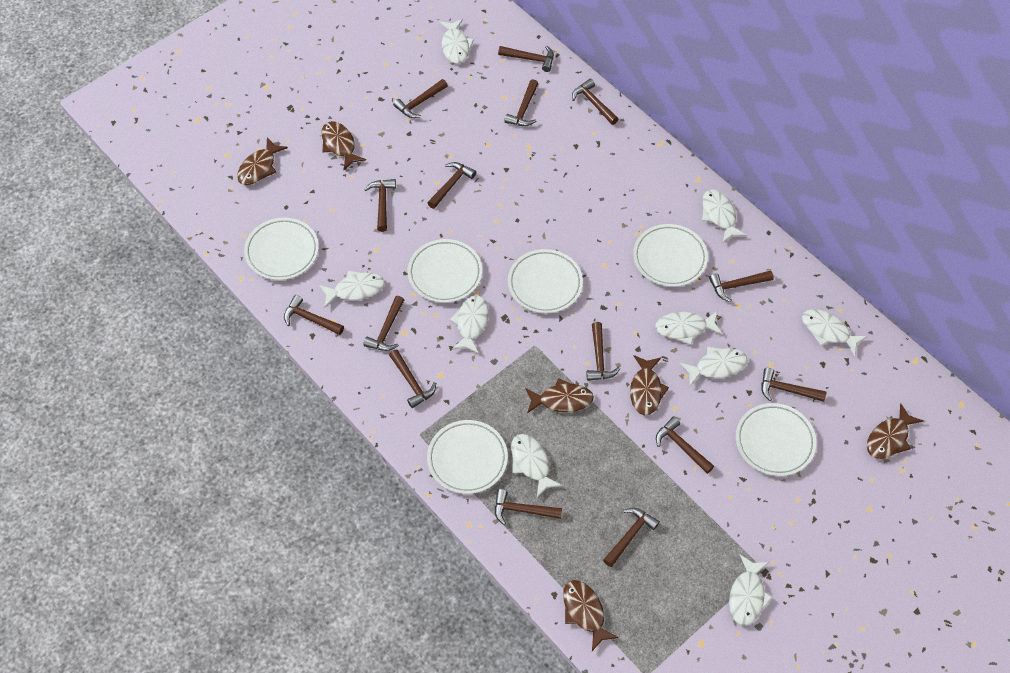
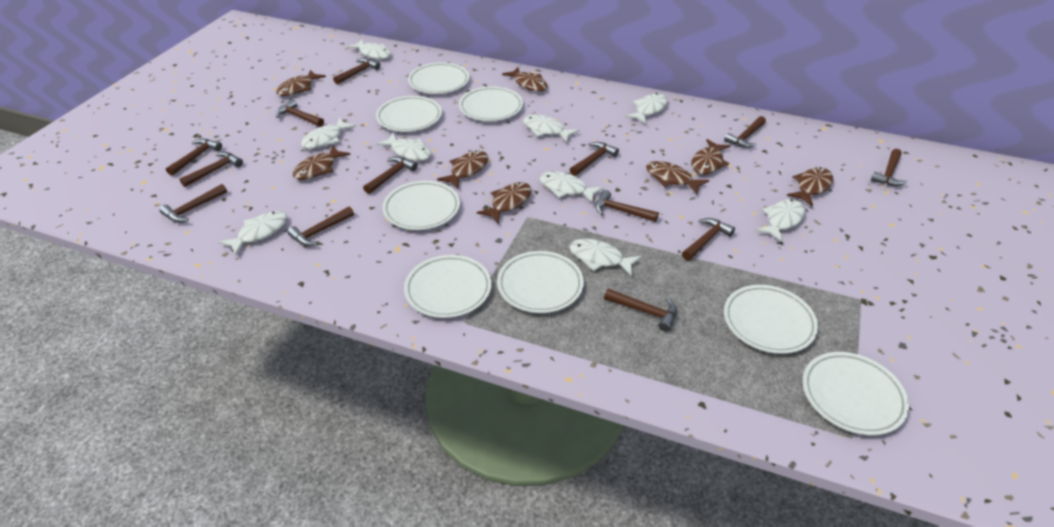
brown fish: 6 -> 8
brown hammer: 15 -> 13
white plate: 6 -> 8

